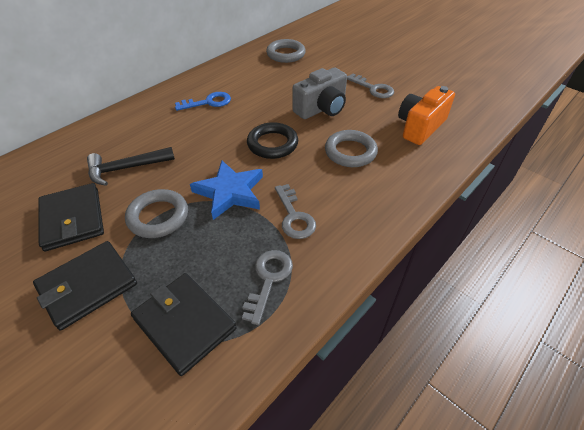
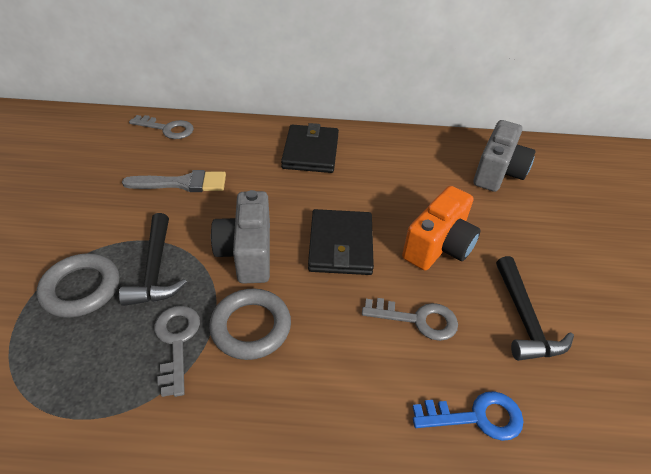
black hammer: 1 -> 2
black ring: 1 -> 0
black wallet: 3 -> 2
blue star: 1 -> 0
grey brush: 0 -> 1
grey camera: 1 -> 2
grey ring: 3 -> 2

